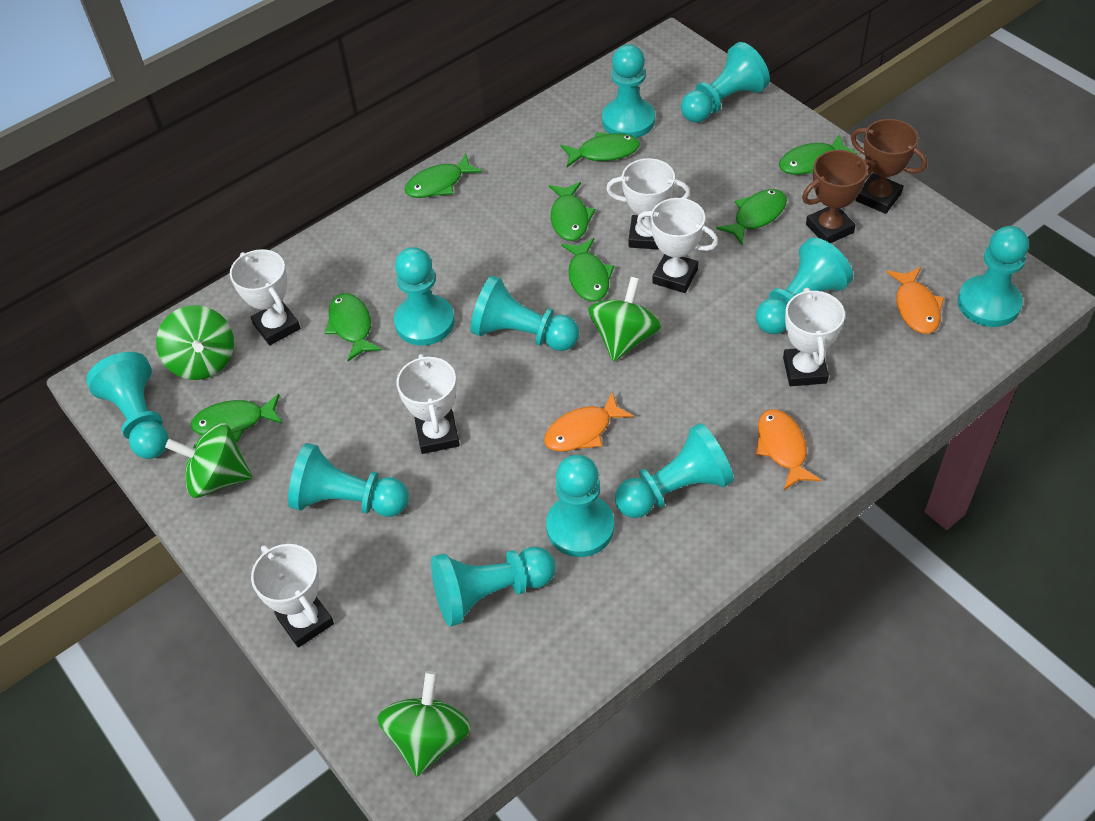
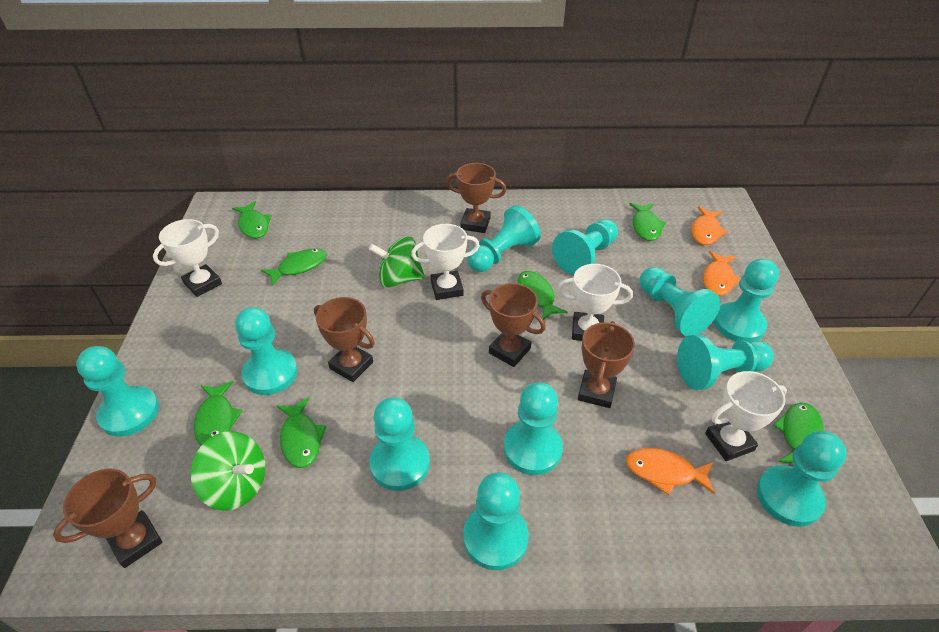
brown trophy: 2 -> 5
green fish: 8 -> 7
green spinning top: 4 -> 2
white trophy: 6 -> 4

